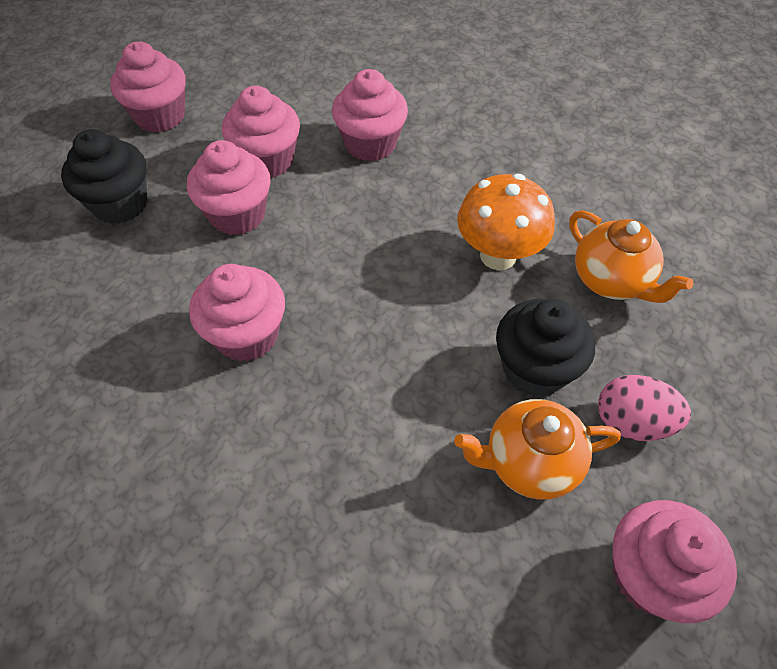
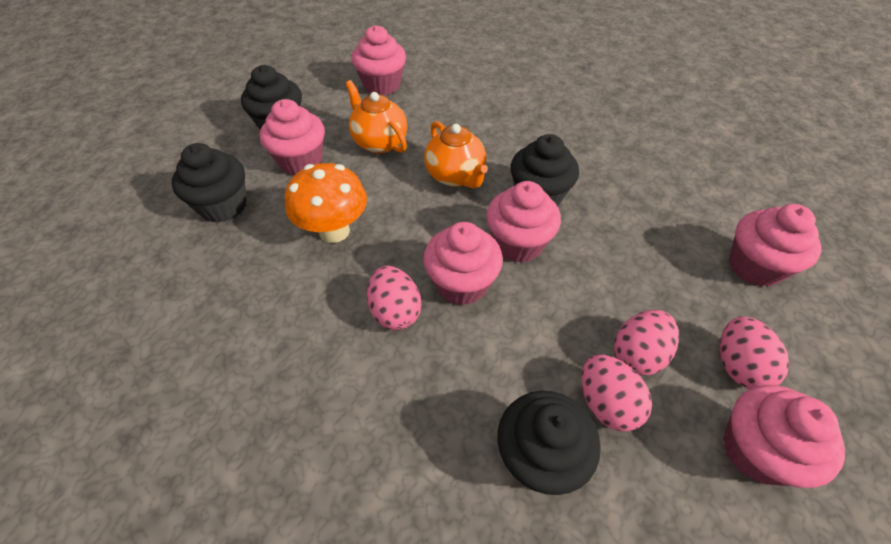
black cupcake: 2 -> 4
pink egg: 1 -> 4

